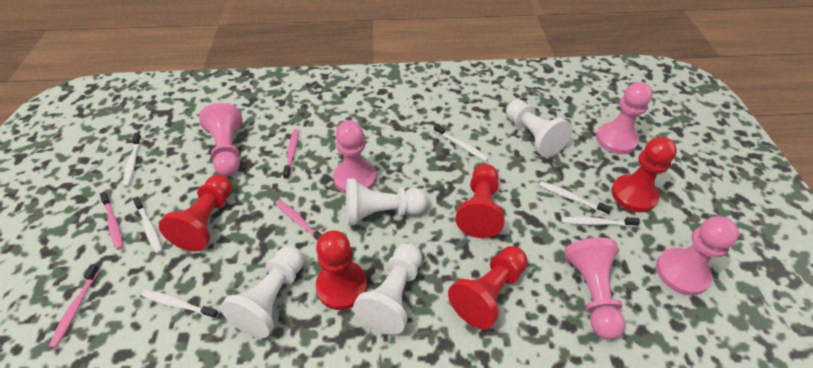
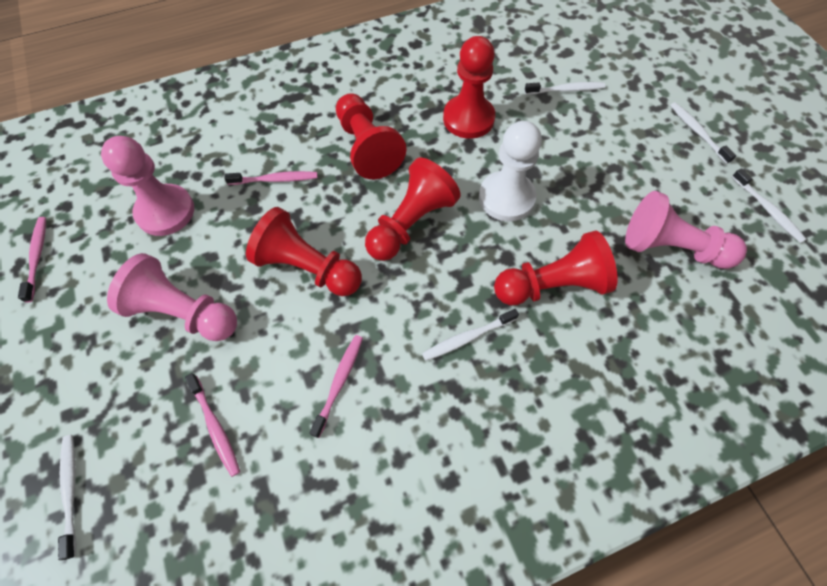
pink pawn: 5 -> 3
white pawn: 4 -> 1
white toothbrush: 6 -> 5

